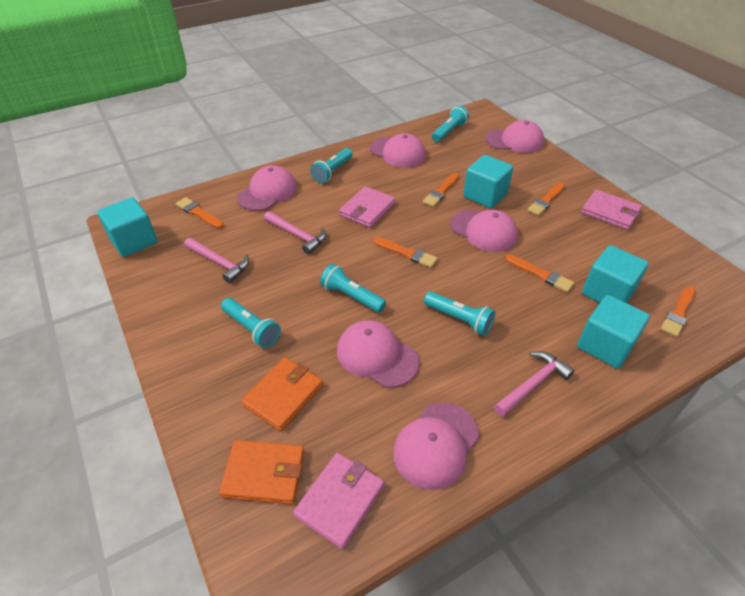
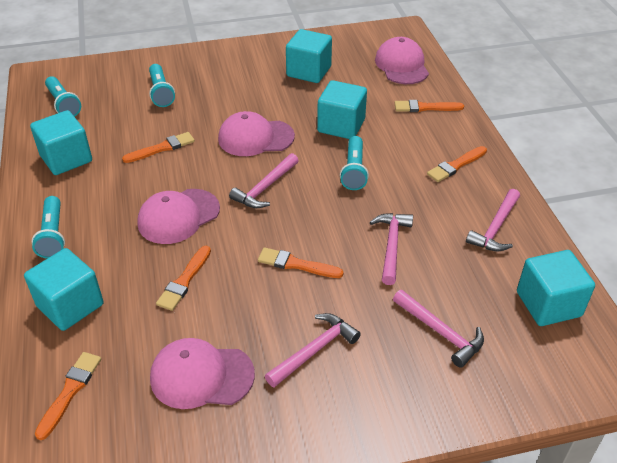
orange wallet: 2 -> 0
pink cap: 6 -> 4
pink hammer: 3 -> 5
pink wallet: 3 -> 0
turquoise cube: 4 -> 5
turquoise flashlight: 5 -> 4

